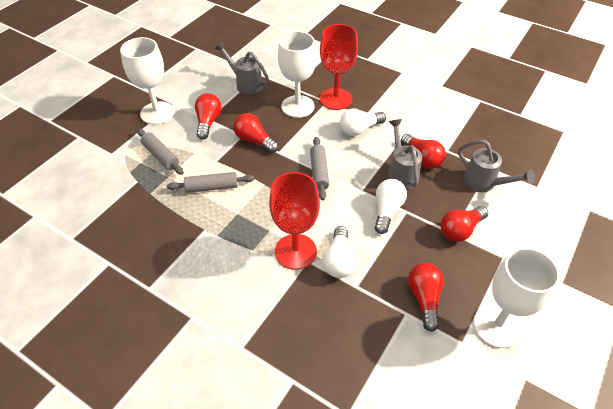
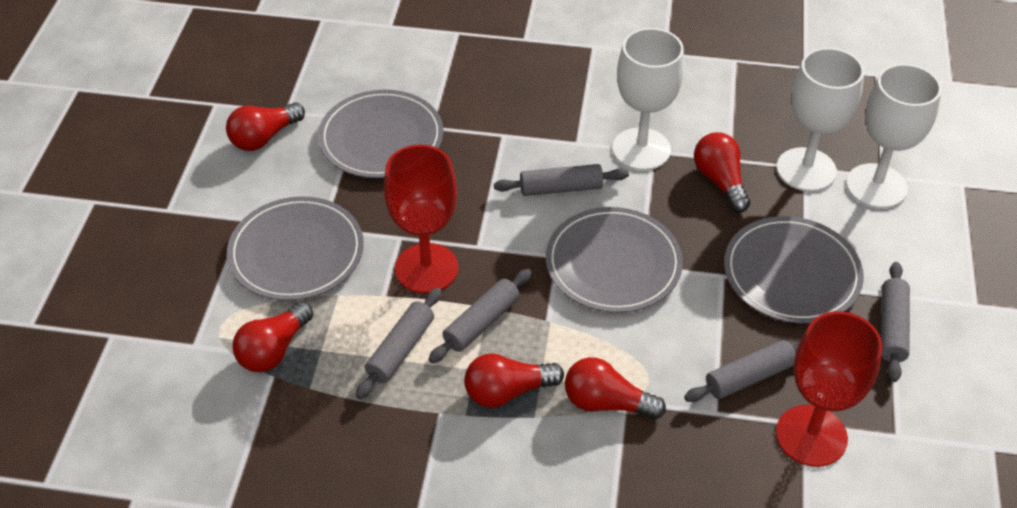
grey plate: 0 -> 4
grey rolling pin: 3 -> 5
grey watering can: 3 -> 0
white light bulb: 3 -> 0

